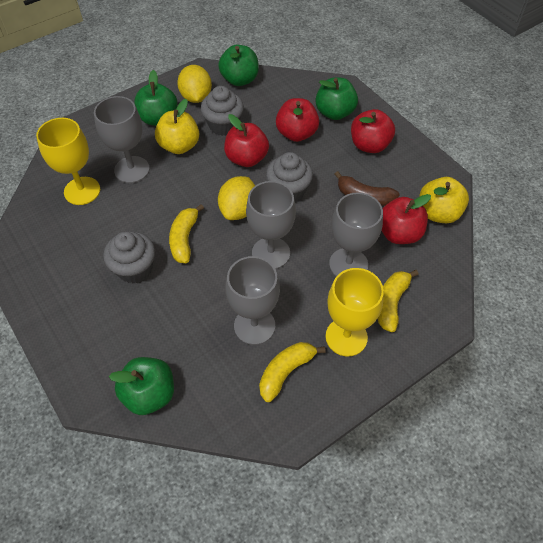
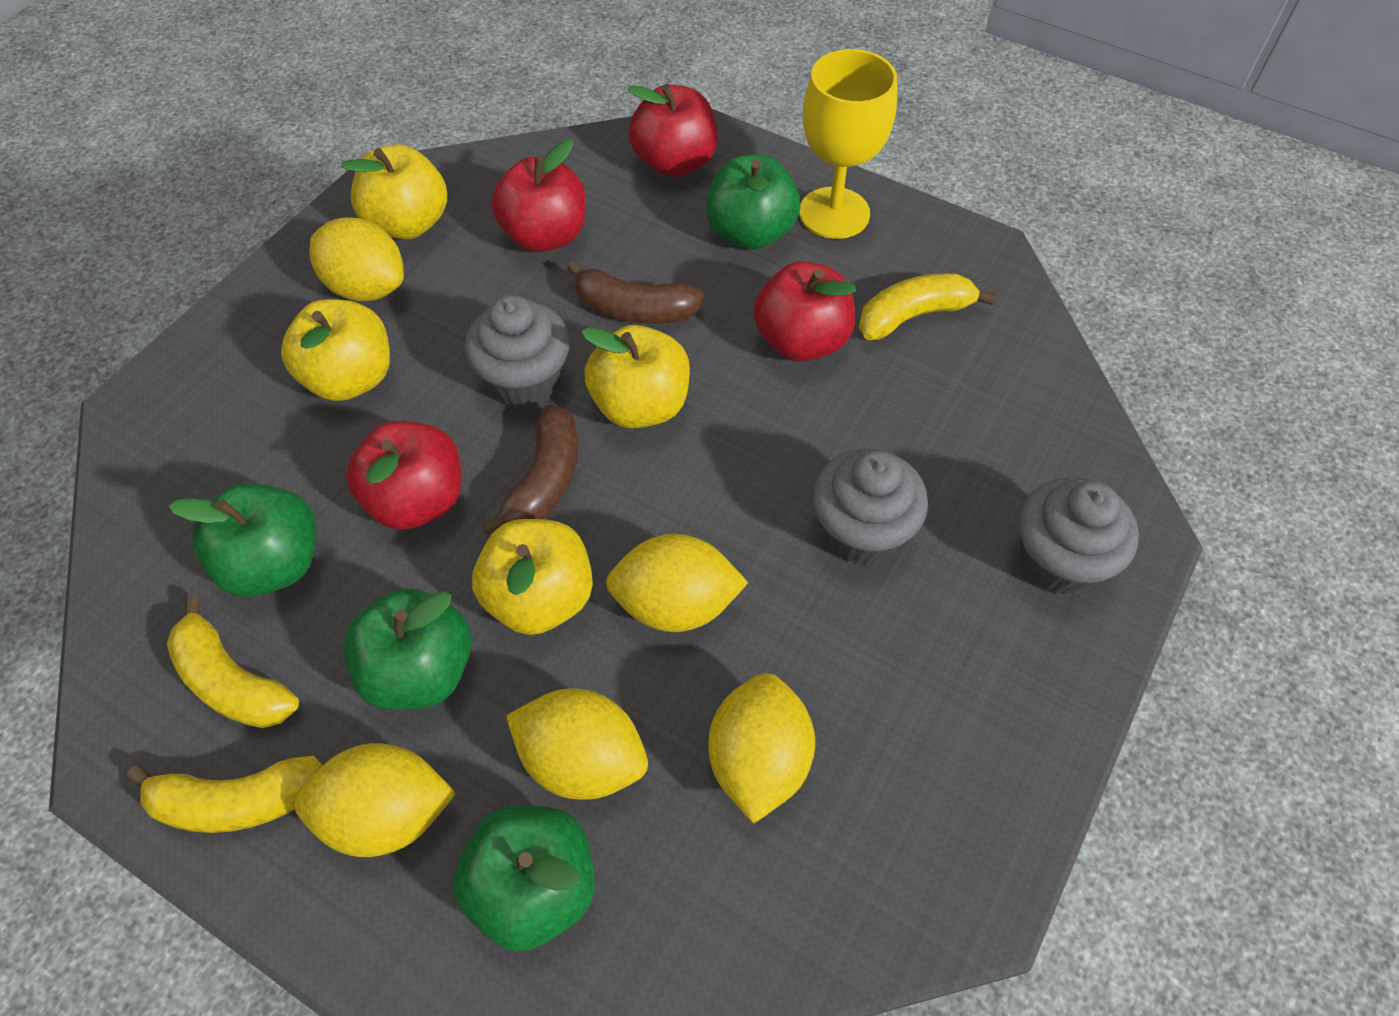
brown banana: 1 -> 2
grey goblet: 4 -> 0
yellow apple: 2 -> 4
yellow goblet: 2 -> 1
yellow lemon: 2 -> 5

